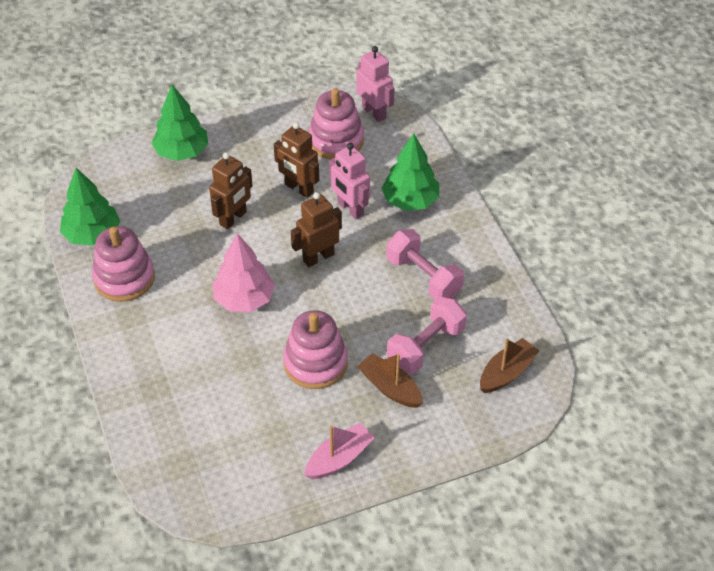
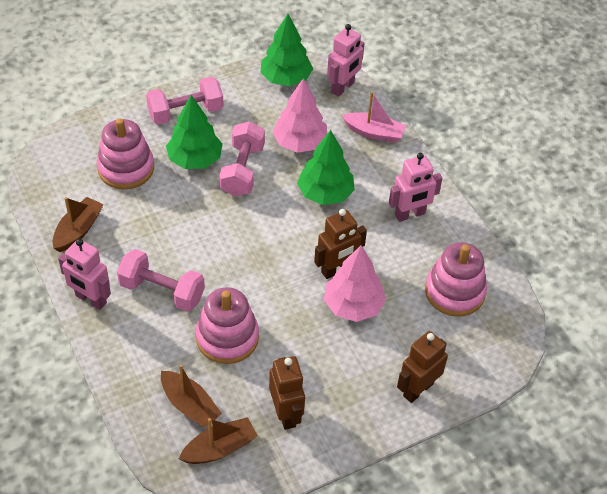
brown boat: 2 -> 3
pink dumbbell: 2 -> 3
pink robot: 2 -> 3
pink tree: 1 -> 2

